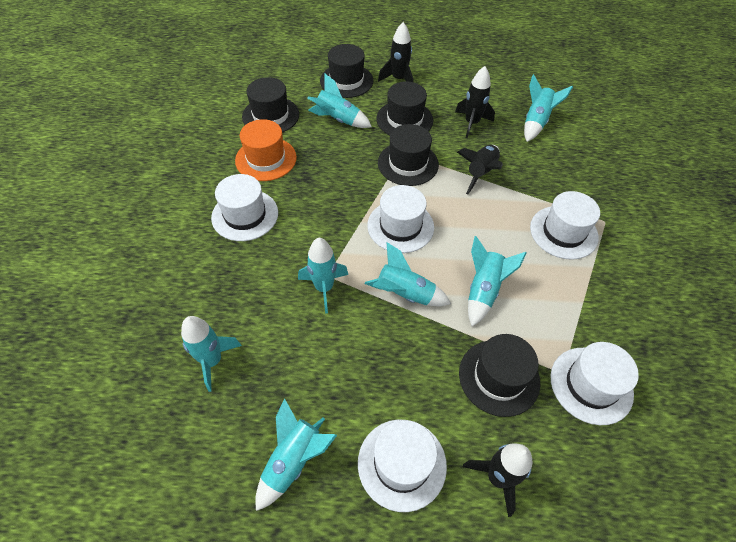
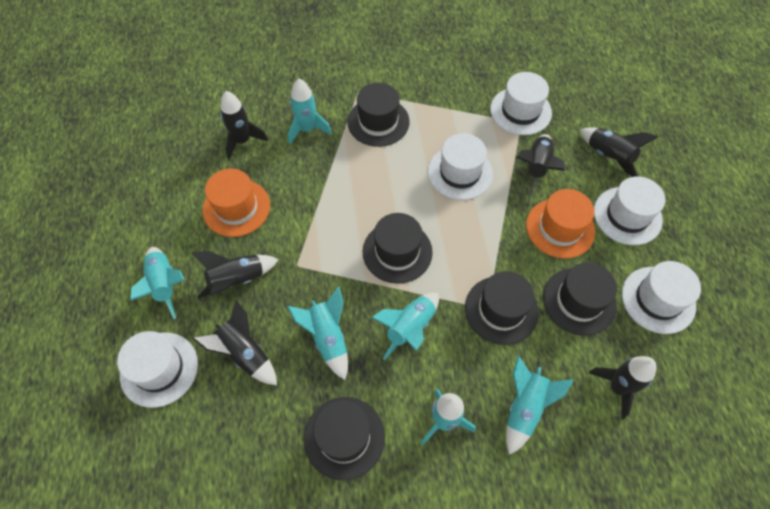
black rocket: 4 -> 6
orange hat: 1 -> 2
turquoise rocket: 7 -> 6

